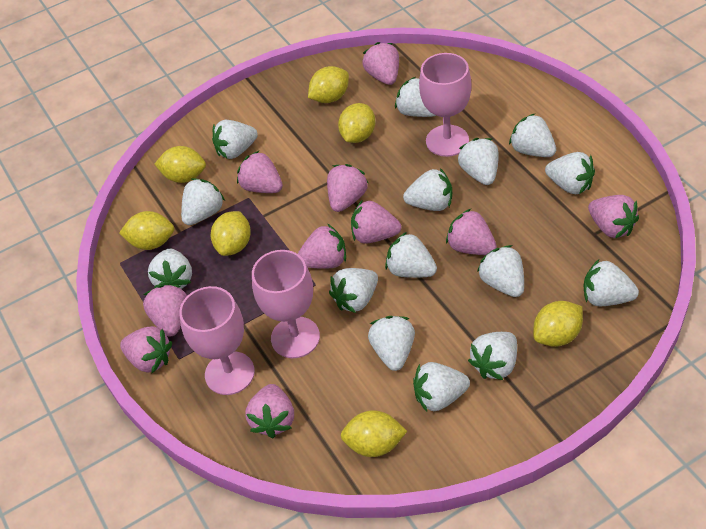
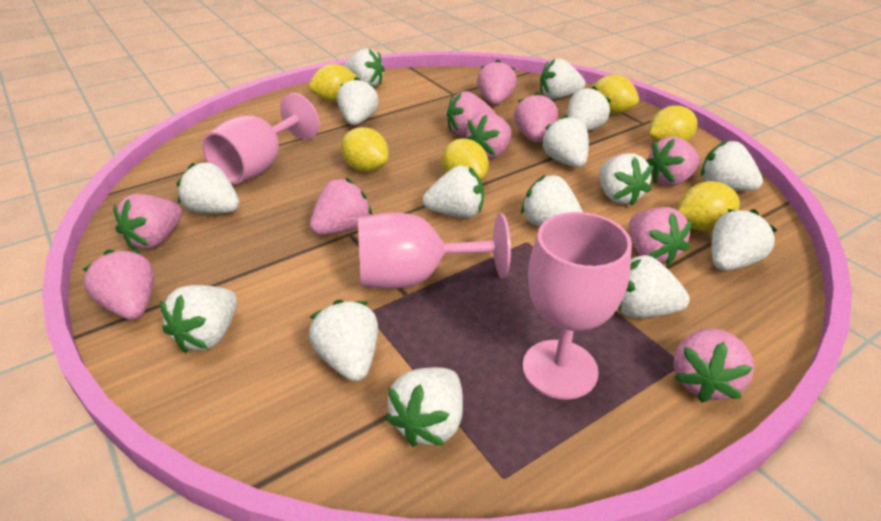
yellow lemon: 7 -> 6

